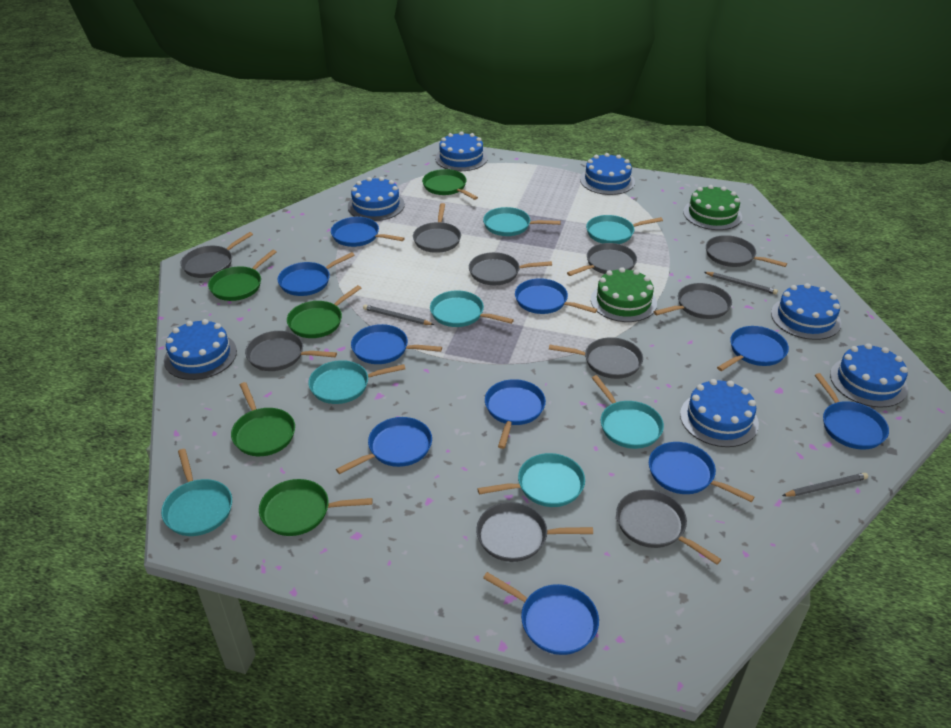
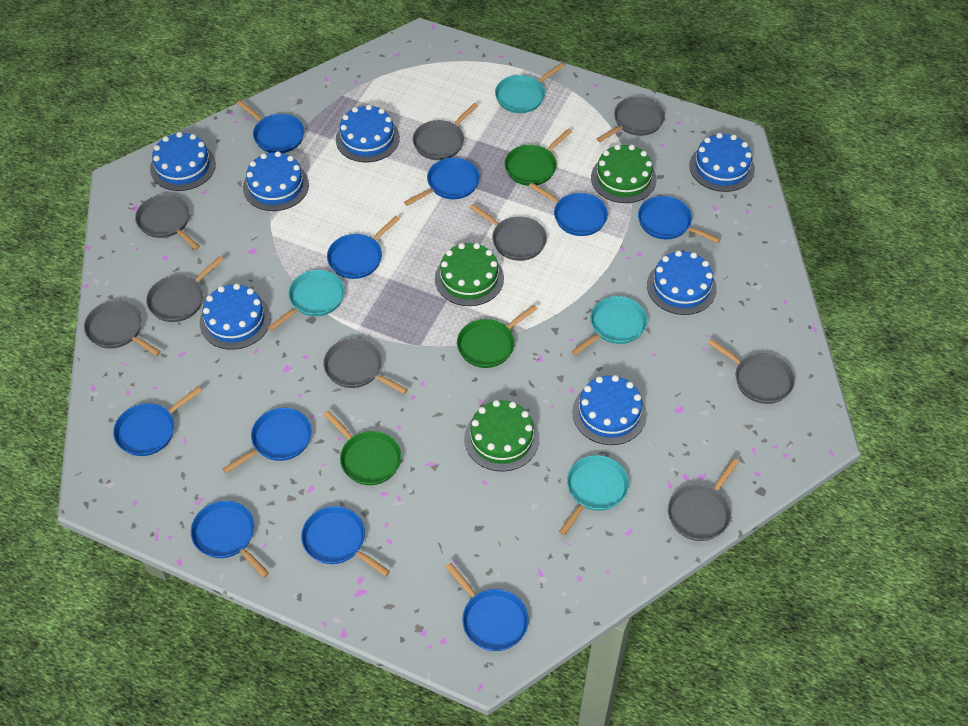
green cake: 2 -> 3
green pan: 5 -> 3
grey pan: 10 -> 9
grey pencil: 3 -> 0
turquoise pan: 7 -> 4

